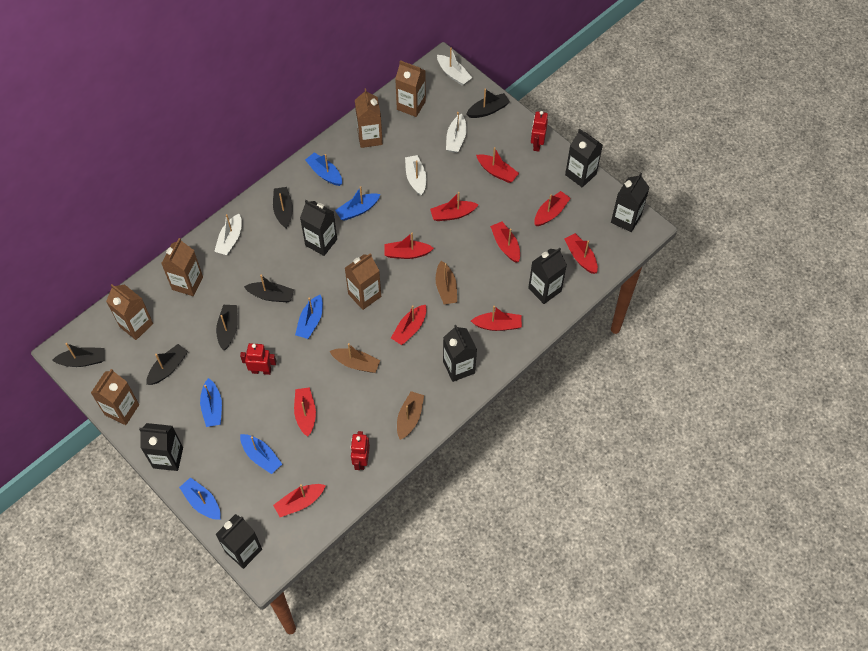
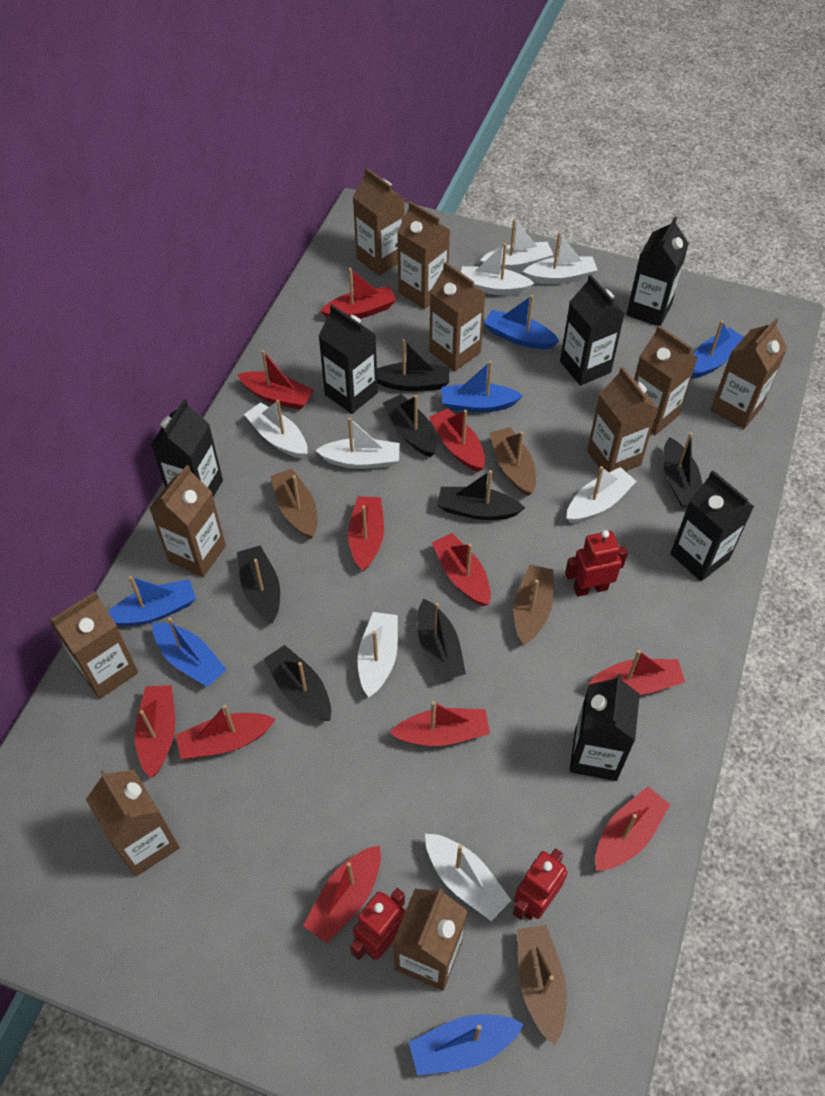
black boat: 6 -> 7
black carton: 7 -> 6
brown boat: 3 -> 4
brown carton: 6 -> 10
red boat: 10 -> 11
white boat: 4 -> 8

